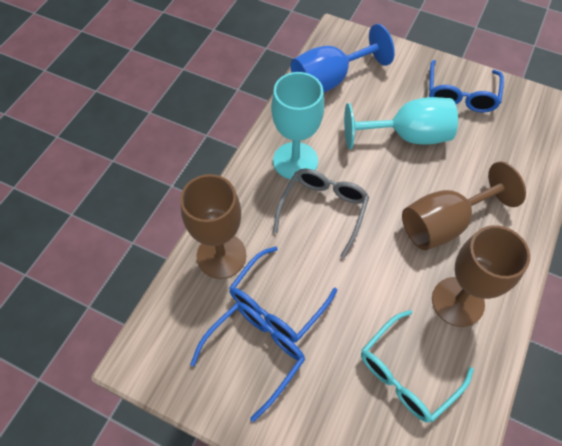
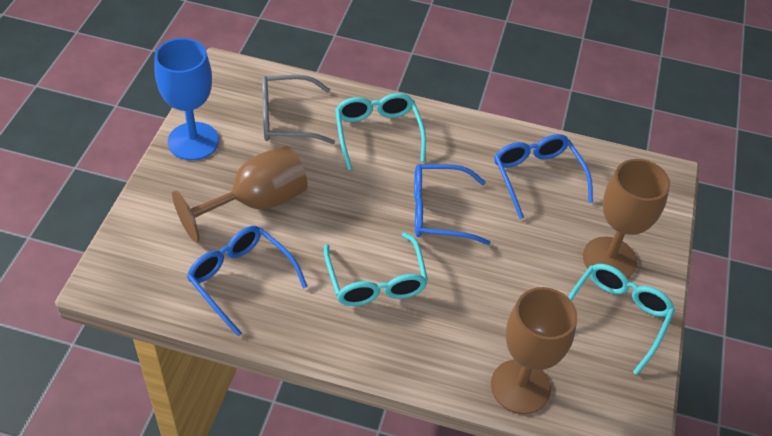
turquoise glasses: 1 -> 3
turquoise goblet: 2 -> 0

